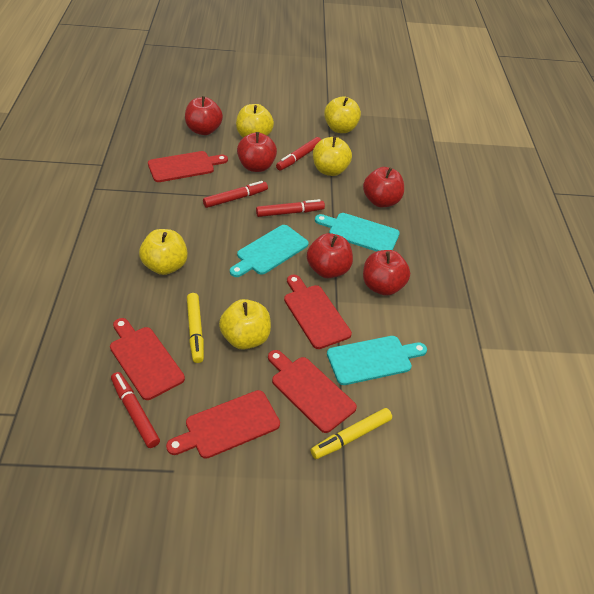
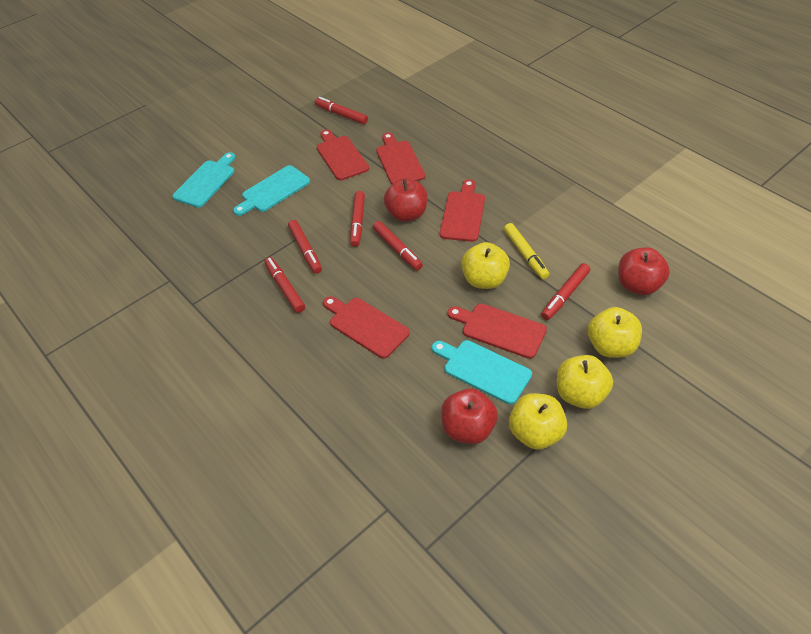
red apple: 5 -> 3
red marker: 4 -> 6
yellow apple: 5 -> 4
yellow marker: 2 -> 1

